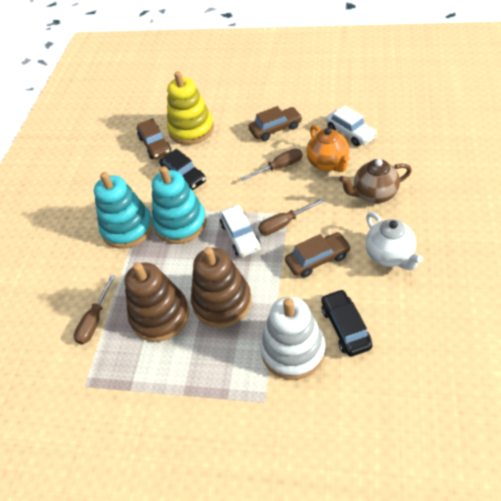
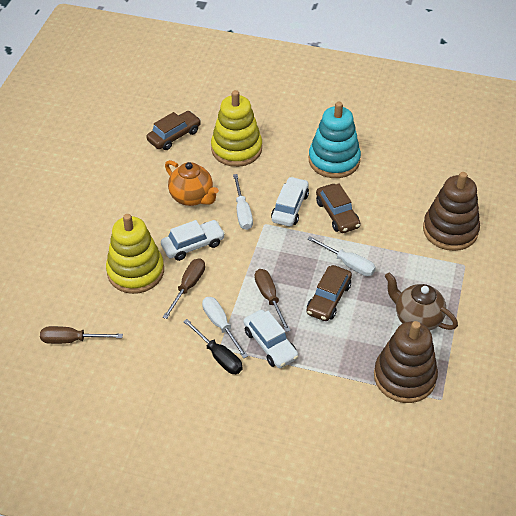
black car: 2 -> 0
black screwdriver: 0 -> 1
turquoise stacking toy: 2 -> 1
white car: 2 -> 3
white screwdriver: 0 -> 3
white stacking toy: 1 -> 0
white teapot: 1 -> 0
yellow stacking toy: 1 -> 2

